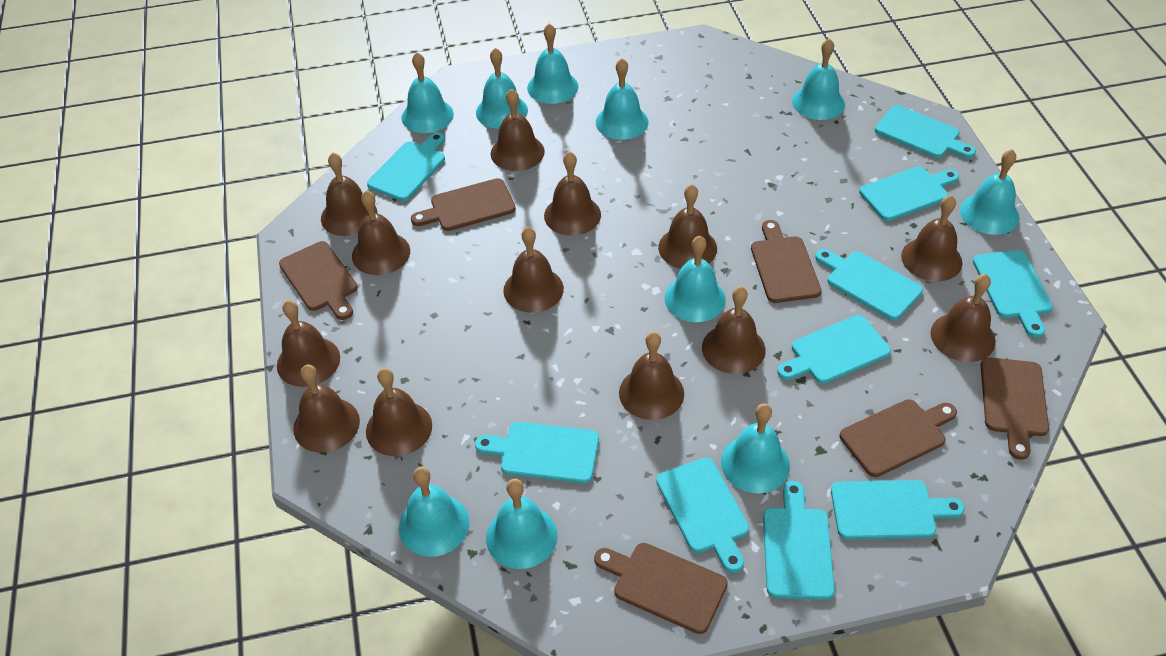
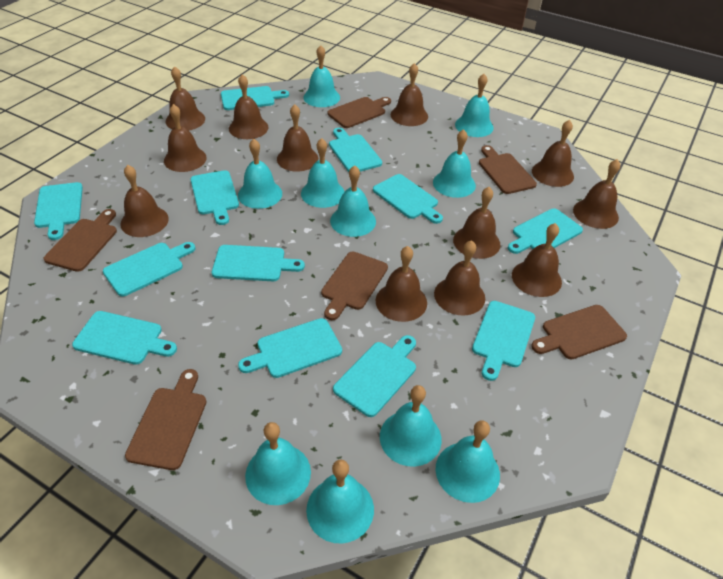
brown bell: 13 -> 12
turquoise cutting board: 10 -> 12

